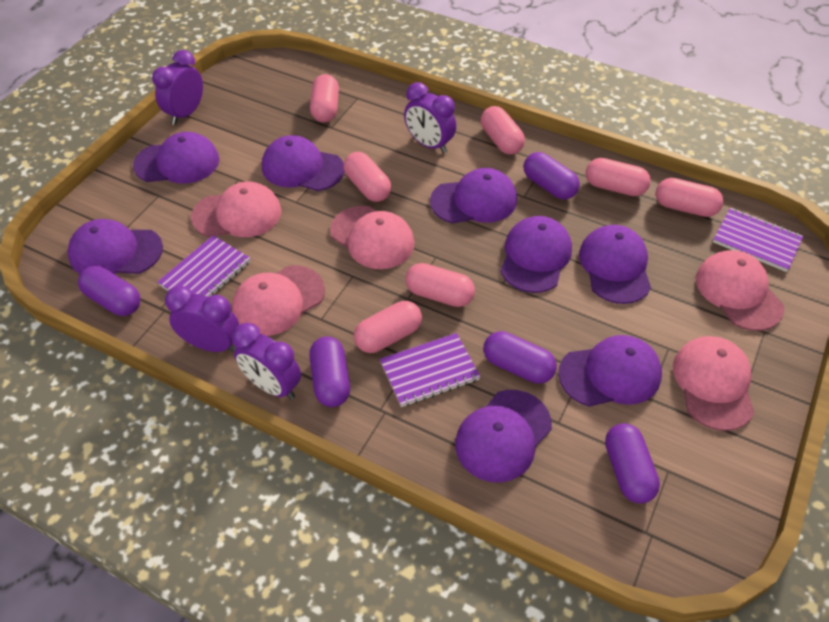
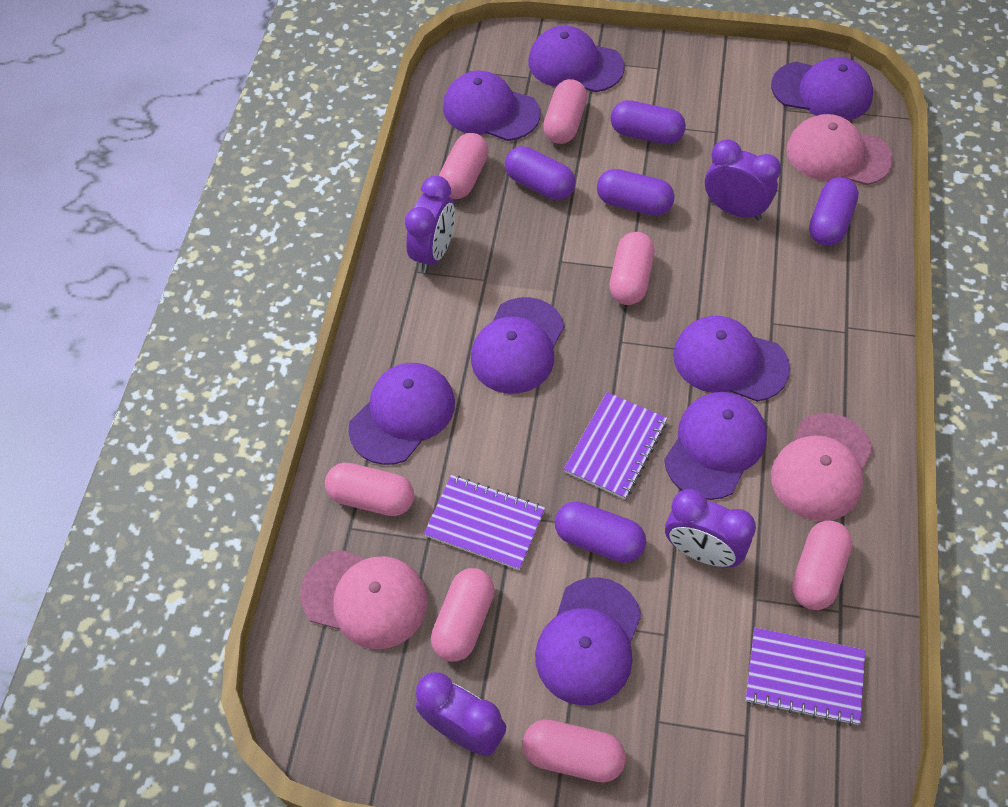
pink cap: 5 -> 3

